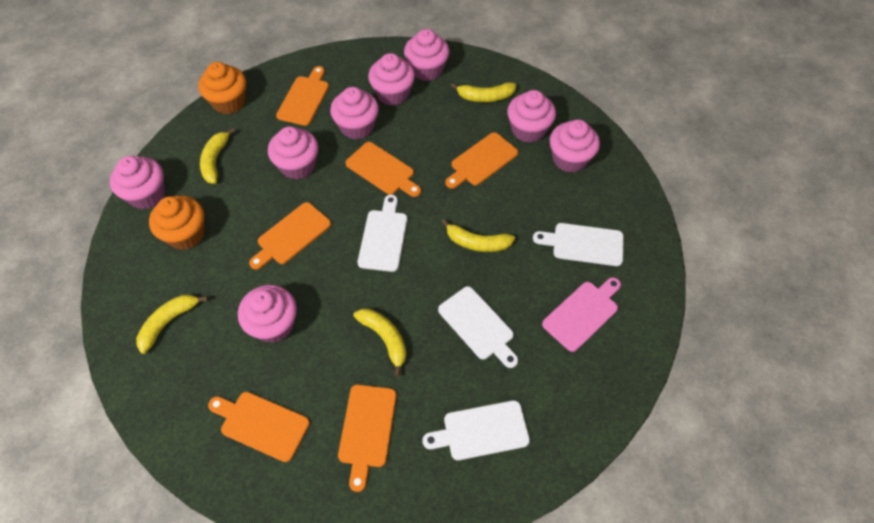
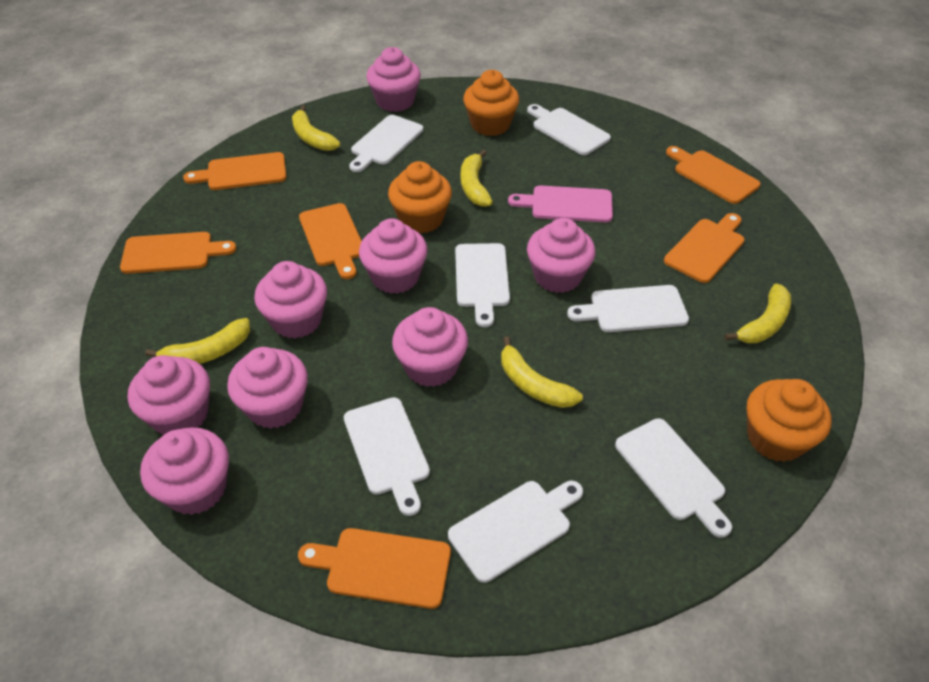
orange cupcake: 2 -> 3
white cutting board: 4 -> 7

